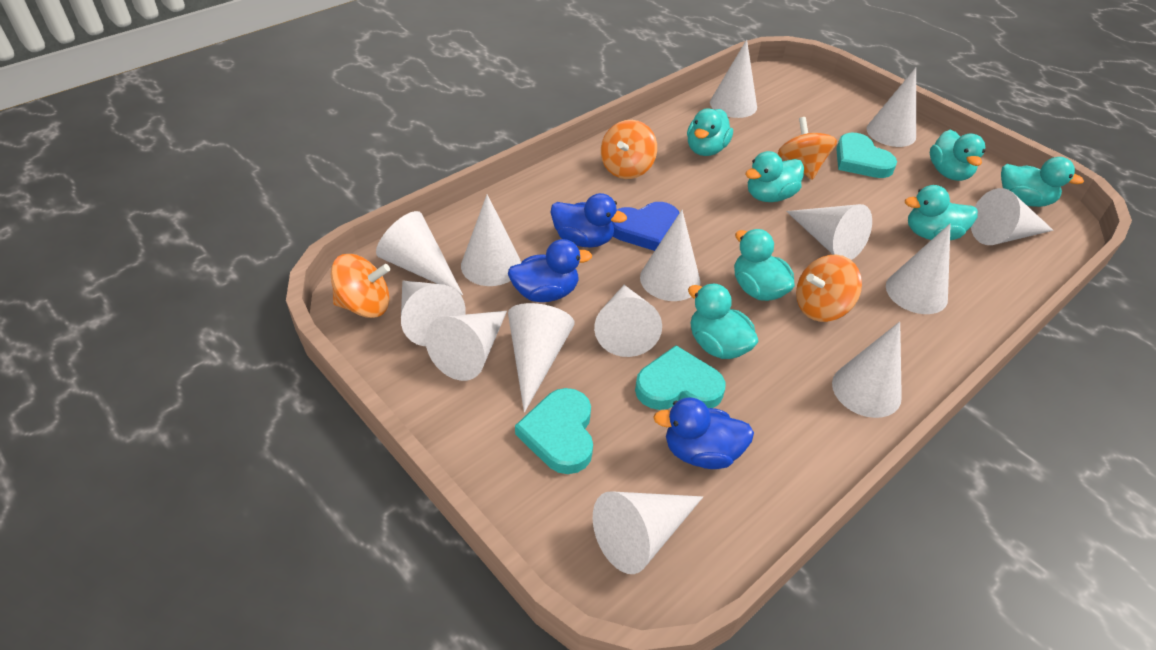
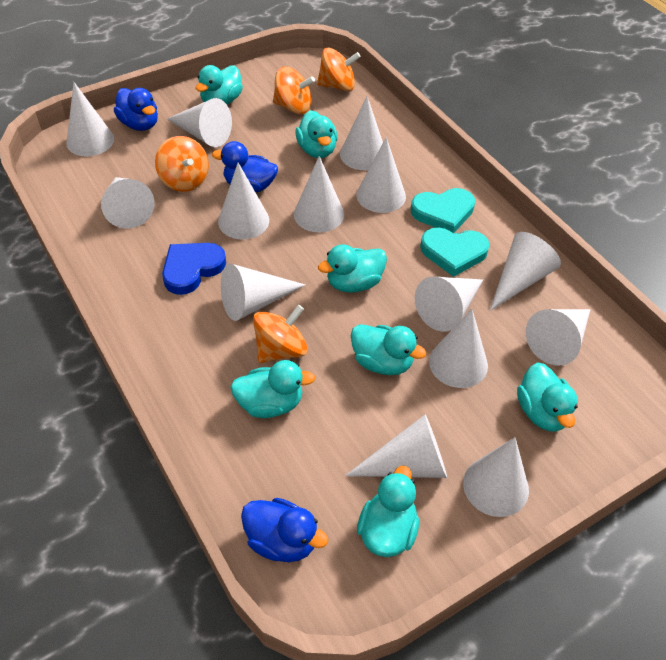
turquoise heart: 3 -> 2

